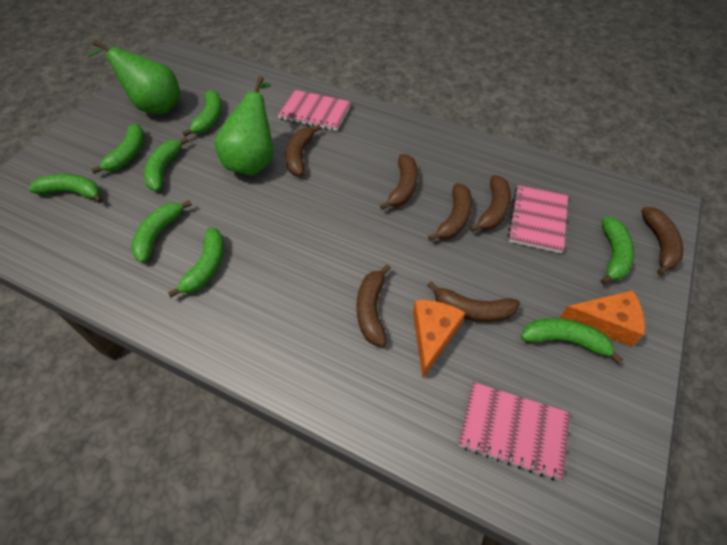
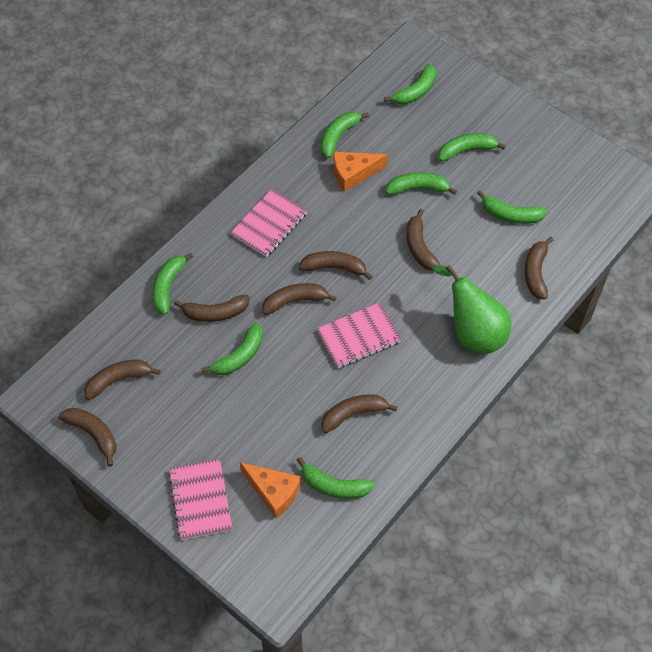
brown banana: 7 -> 8
green pear: 2 -> 1

